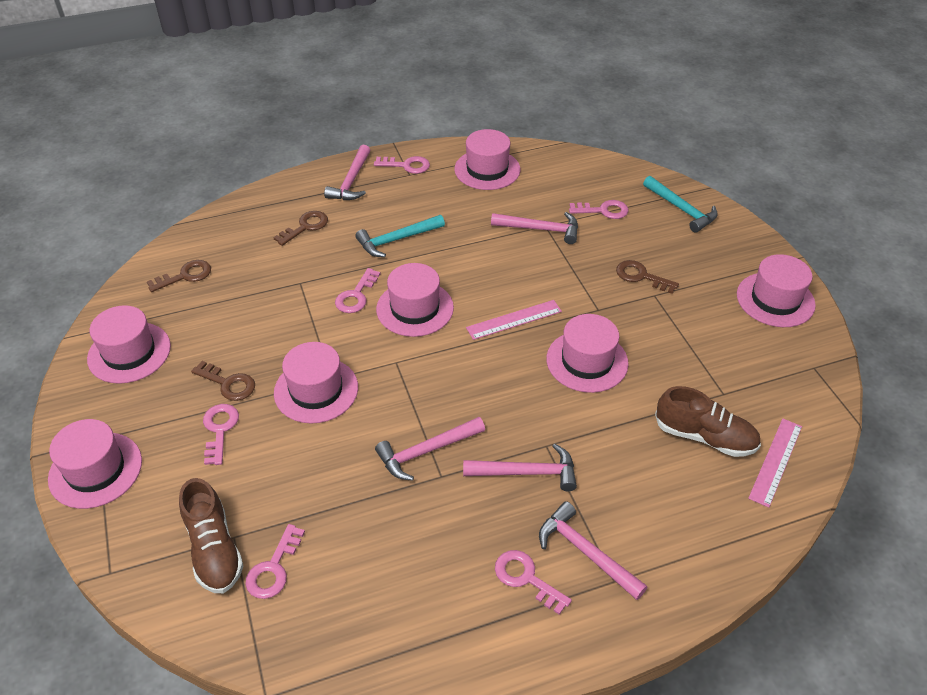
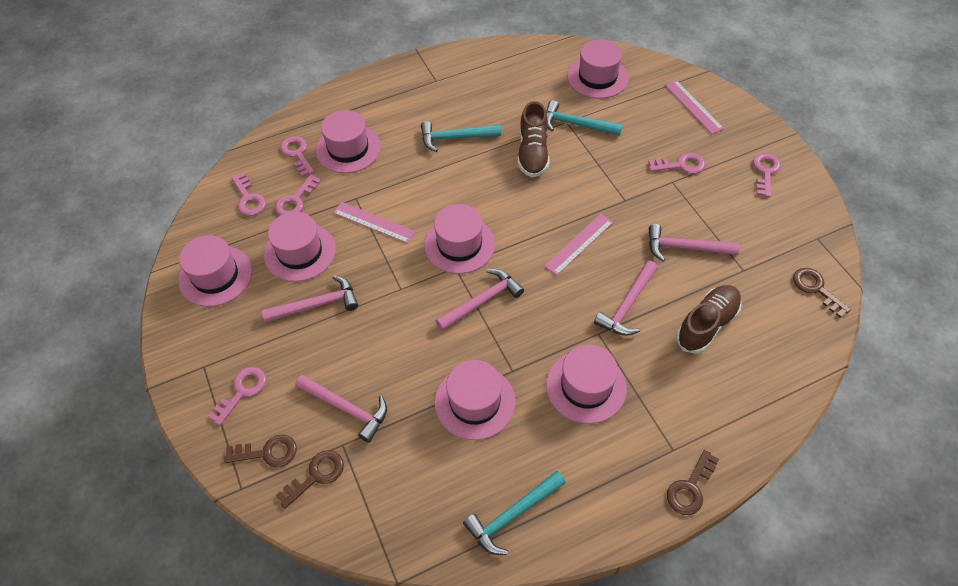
pink ruler: 2 -> 3
turquoise hammer: 2 -> 3

